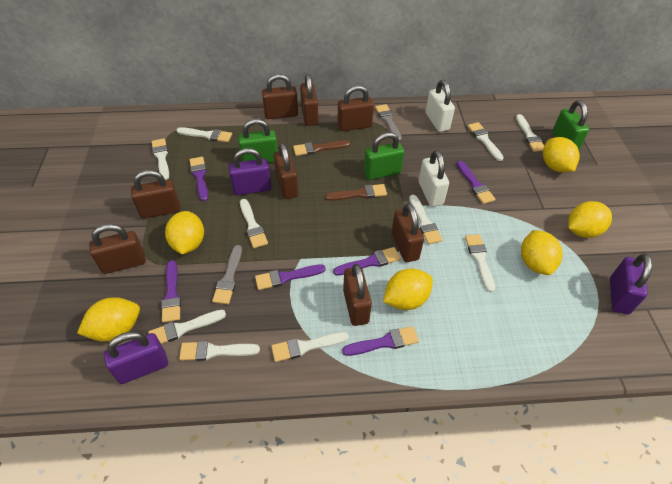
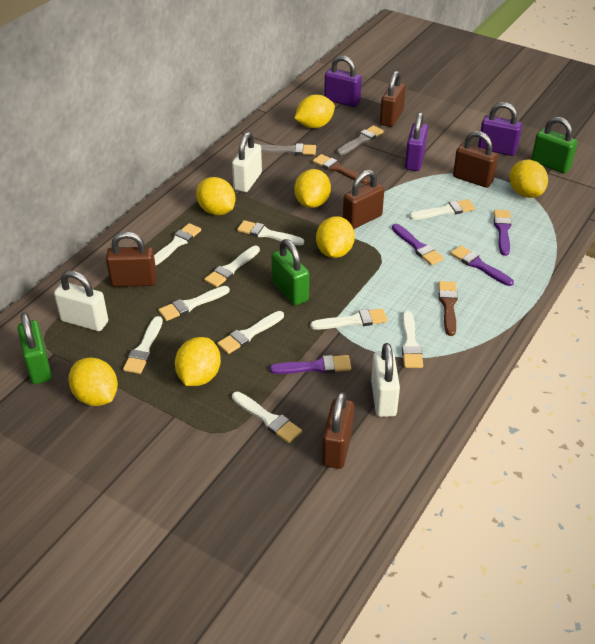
brown padlock: 8 -> 5
purple brush: 6 -> 4
white padlock: 2 -> 3
yellow lemon: 6 -> 7

